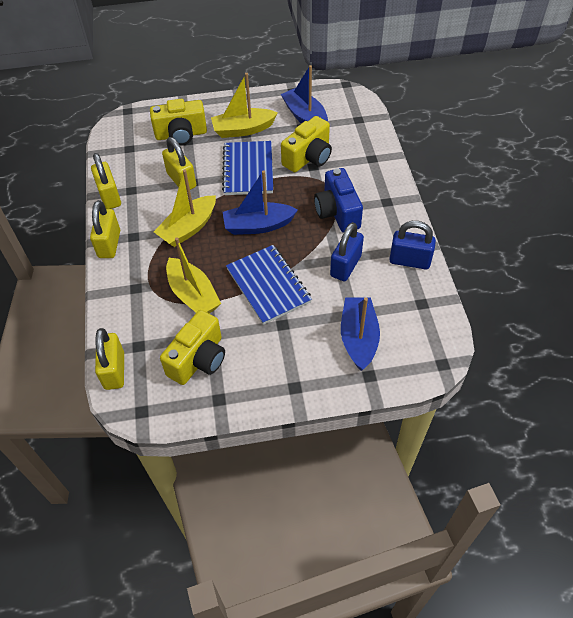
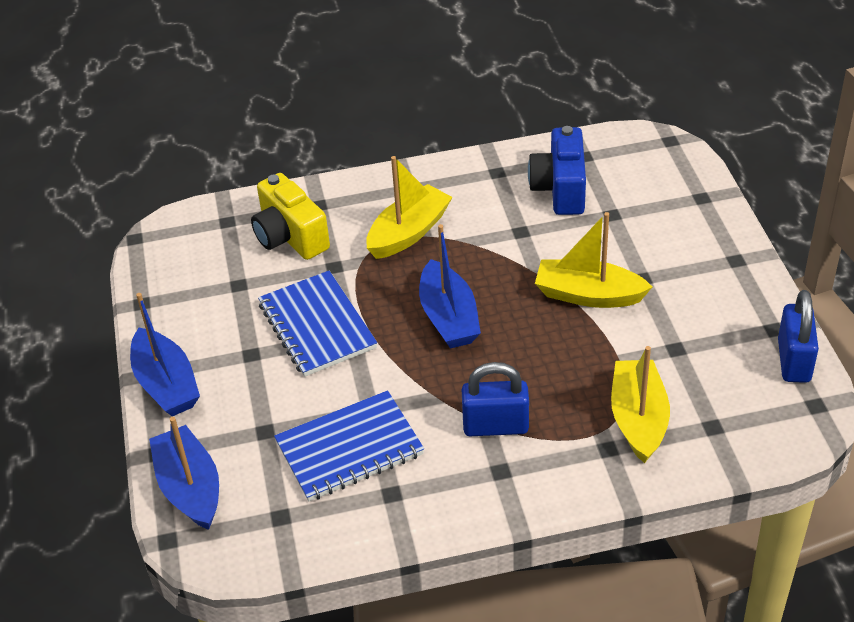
yellow camera: 3 -> 1
yellow padlock: 4 -> 0

